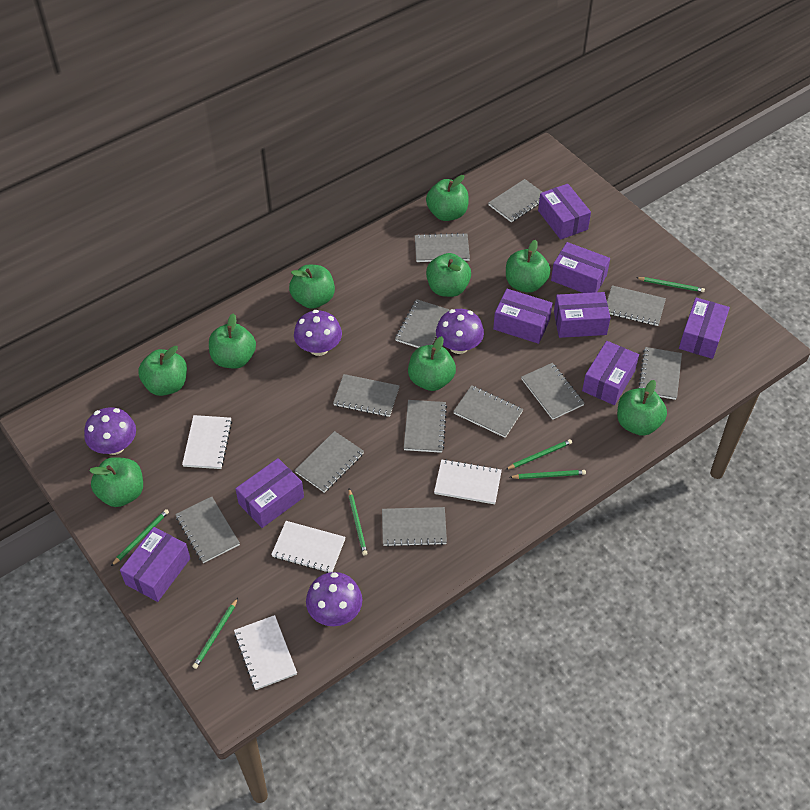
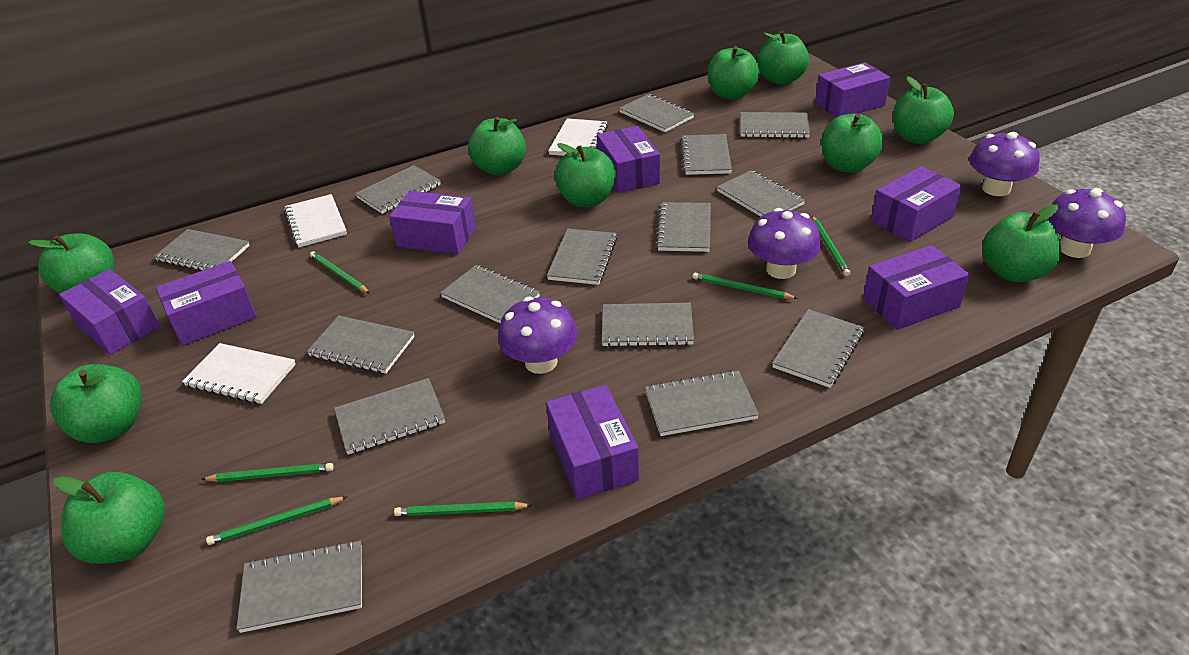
green apple: 9 -> 10
grey notebook: 12 -> 15
white notebook: 4 -> 3

